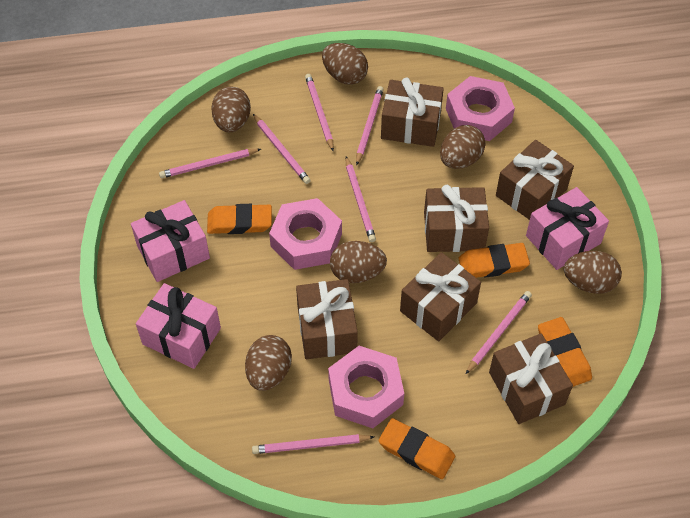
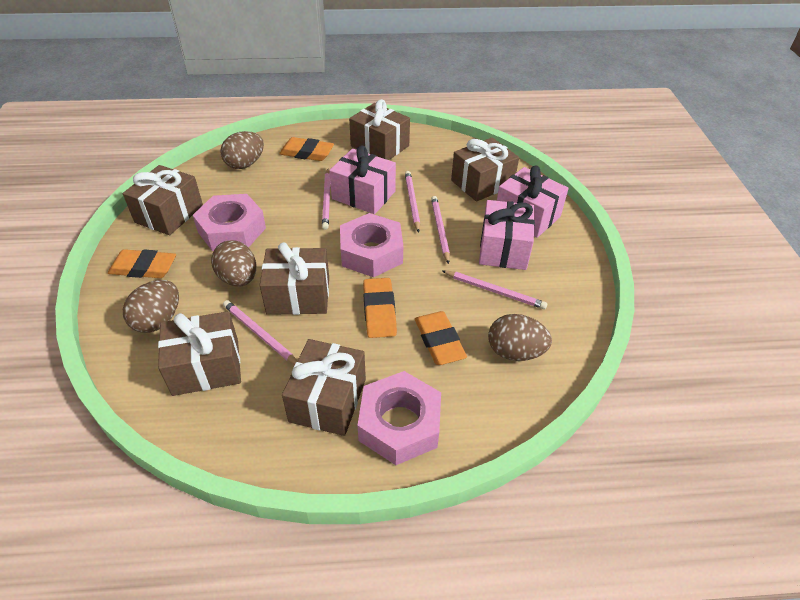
brown egg: 6 -> 4
pink pencil: 7 -> 5

